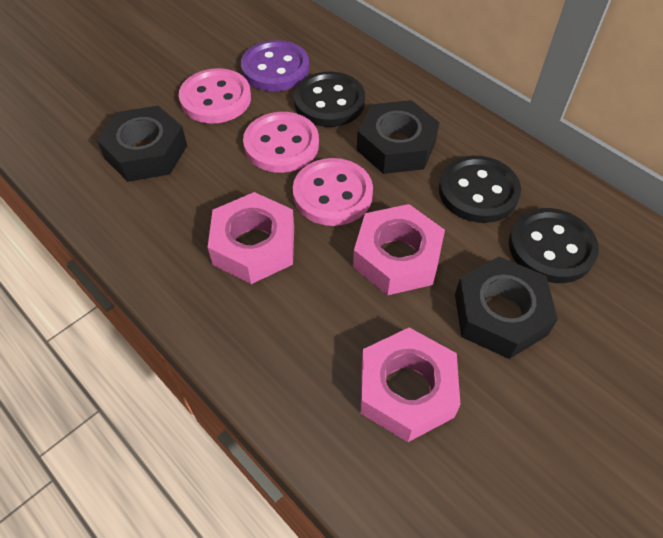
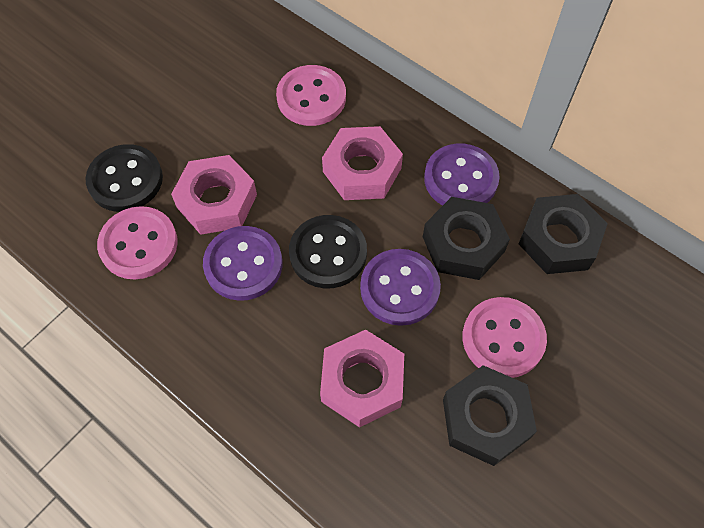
black button: 3 -> 2
purple button: 1 -> 3

